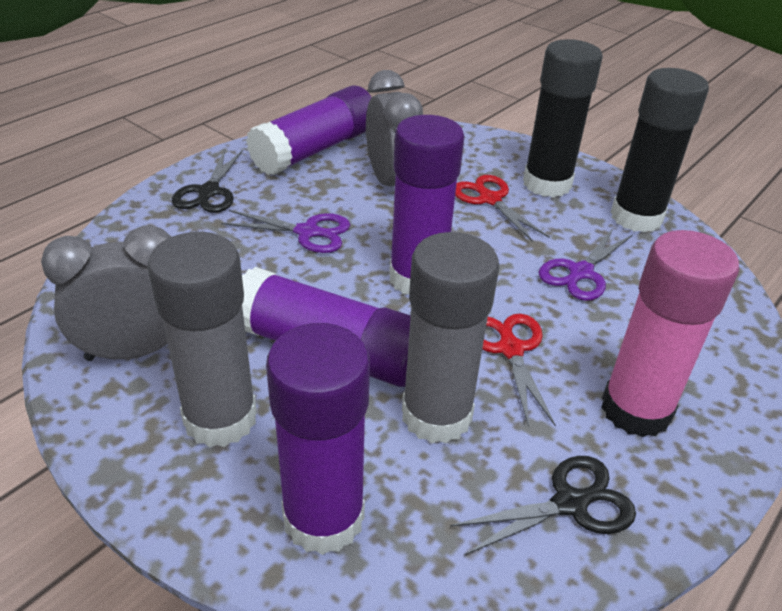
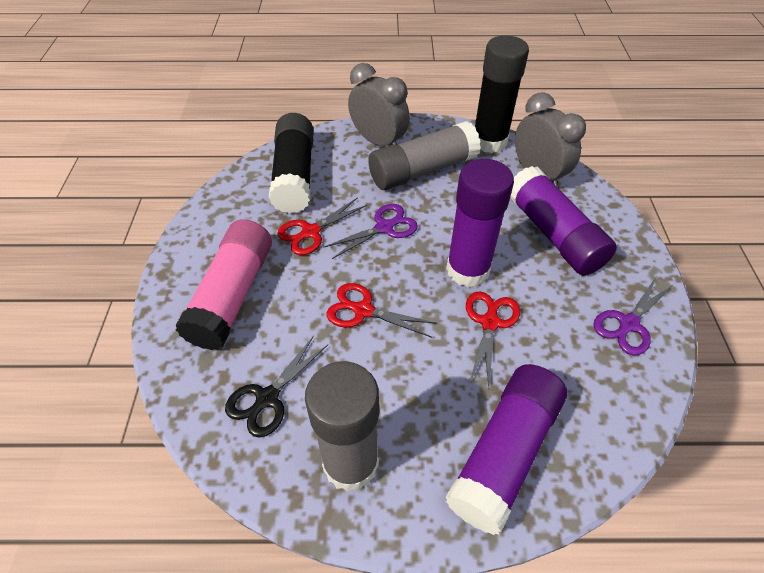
black scissors: 2 -> 1
purple glue stick: 4 -> 3
red scissors: 2 -> 3

